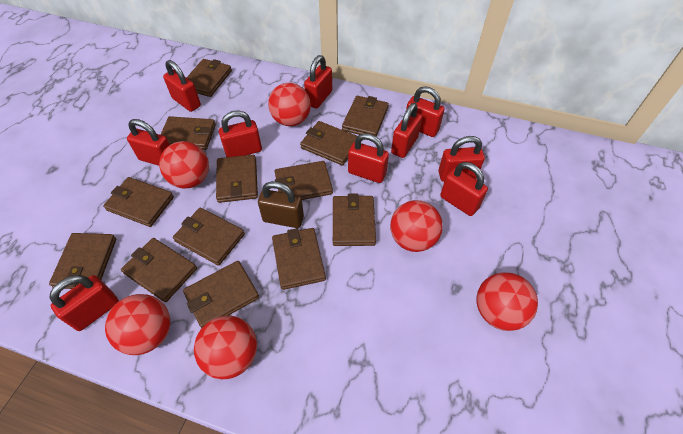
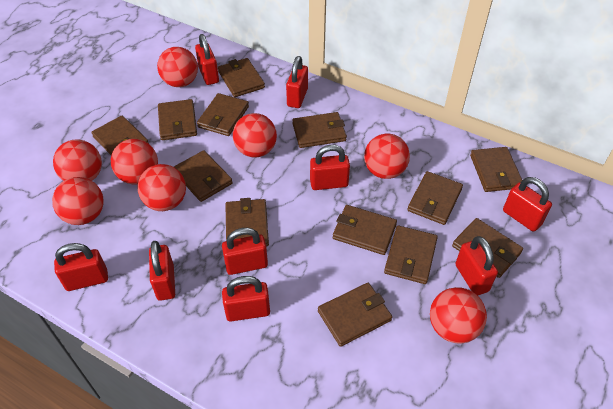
brown padlock: 1 -> 0
red ball: 6 -> 8
red padlock: 10 -> 9

